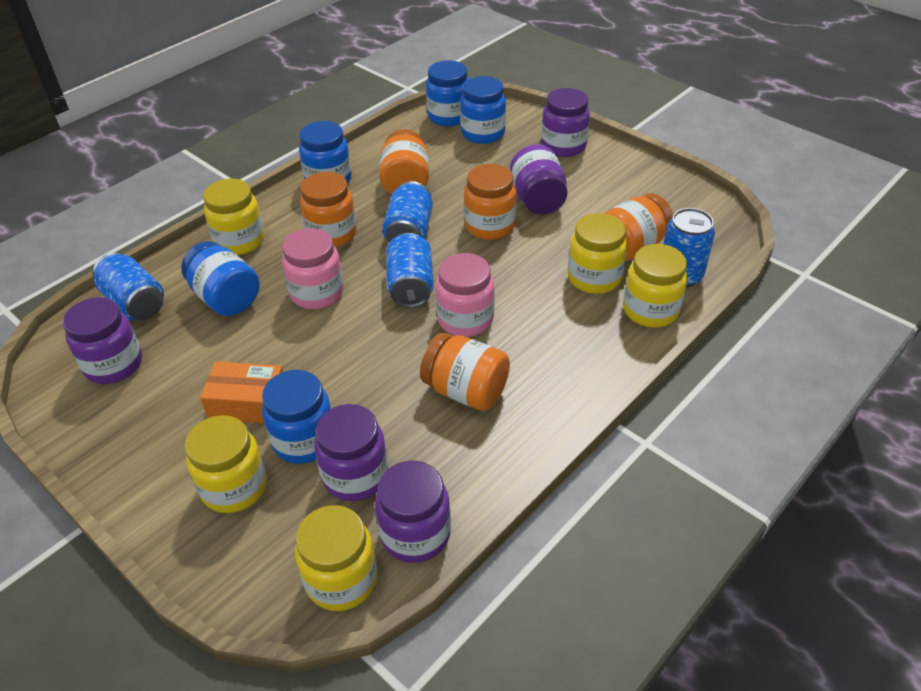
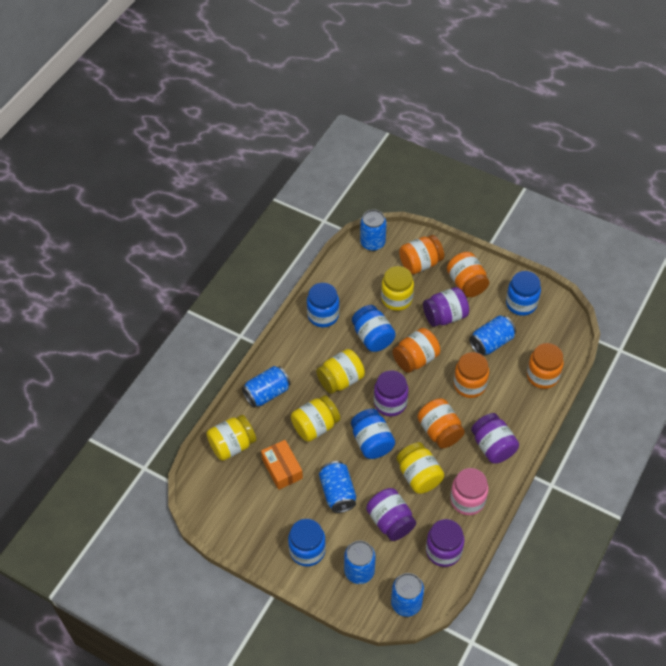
blue can: 4 -> 6
orange jar: 5 -> 6
pink jar: 2 -> 1

